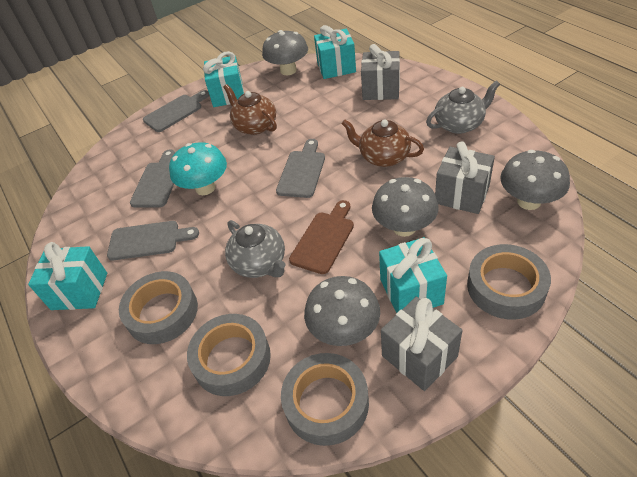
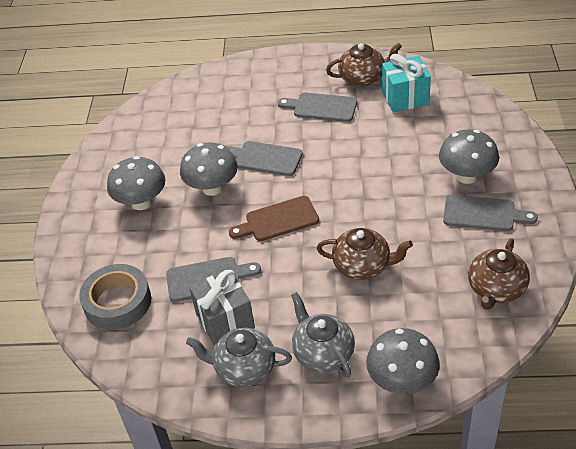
brown teapot: 2 -> 3
grey gift: 3 -> 1
grey tape: 4 -> 1
turquoise gift: 4 -> 1
turquoise mushroom: 1 -> 0

